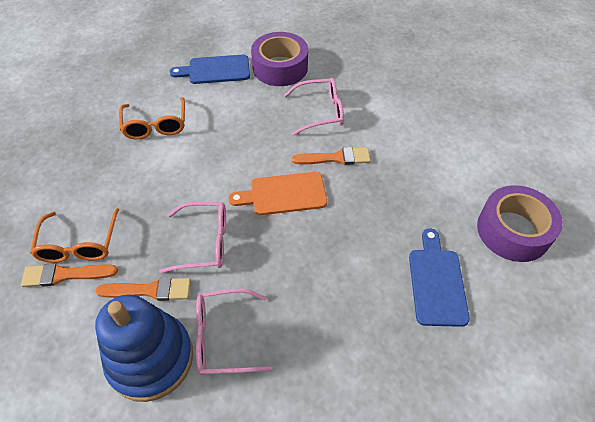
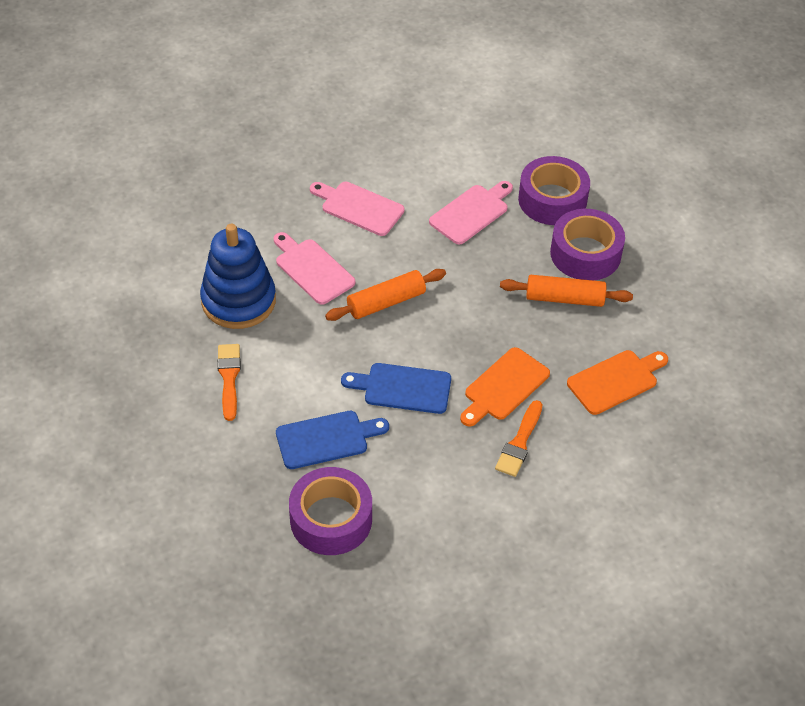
orange brush: 3 -> 2
orange cutting board: 1 -> 2
orange glasses: 2 -> 0
orange rolling pin: 0 -> 2
pink cutting board: 0 -> 3
pink glasses: 3 -> 0
purple tape: 2 -> 3

